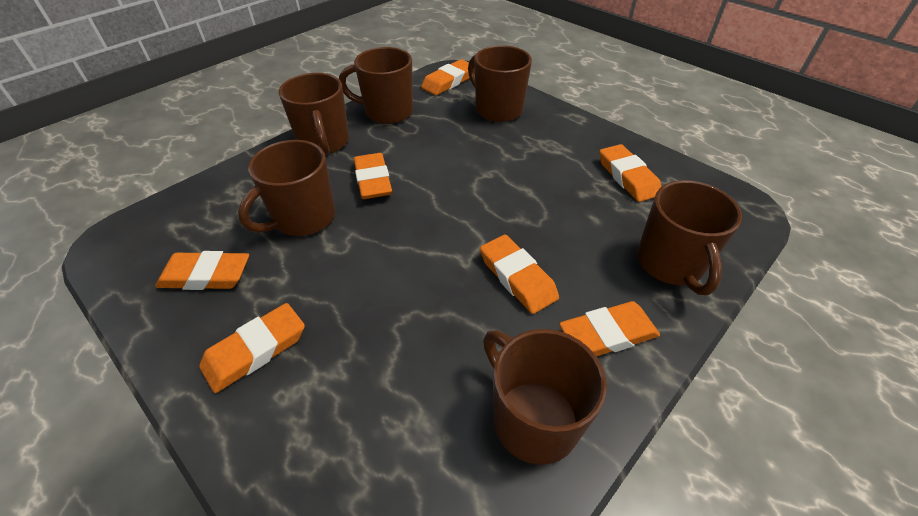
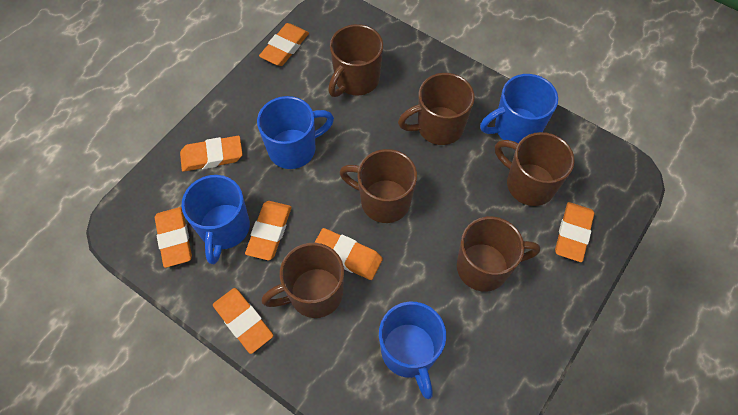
blue mug: 0 -> 4

